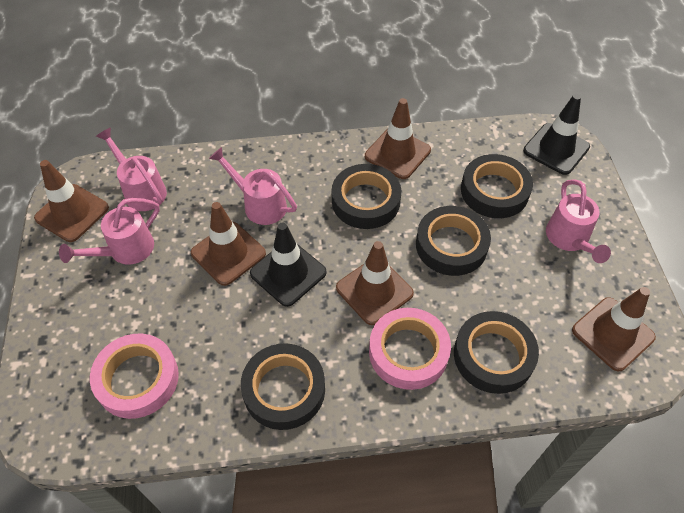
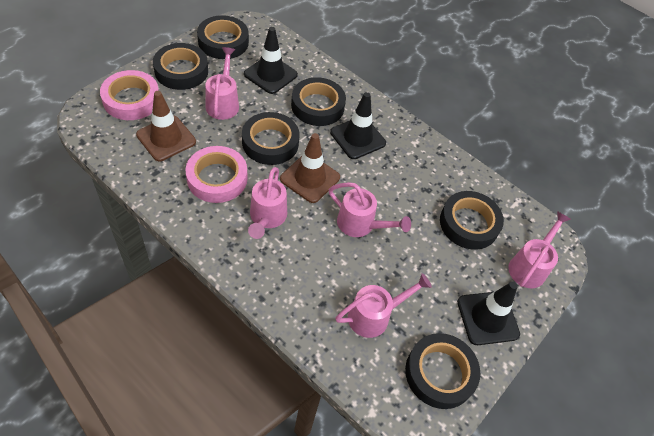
black tape: 5 -> 6
black traffic cone: 2 -> 3
brown traffic cone: 5 -> 2
pink watering can: 4 -> 5

